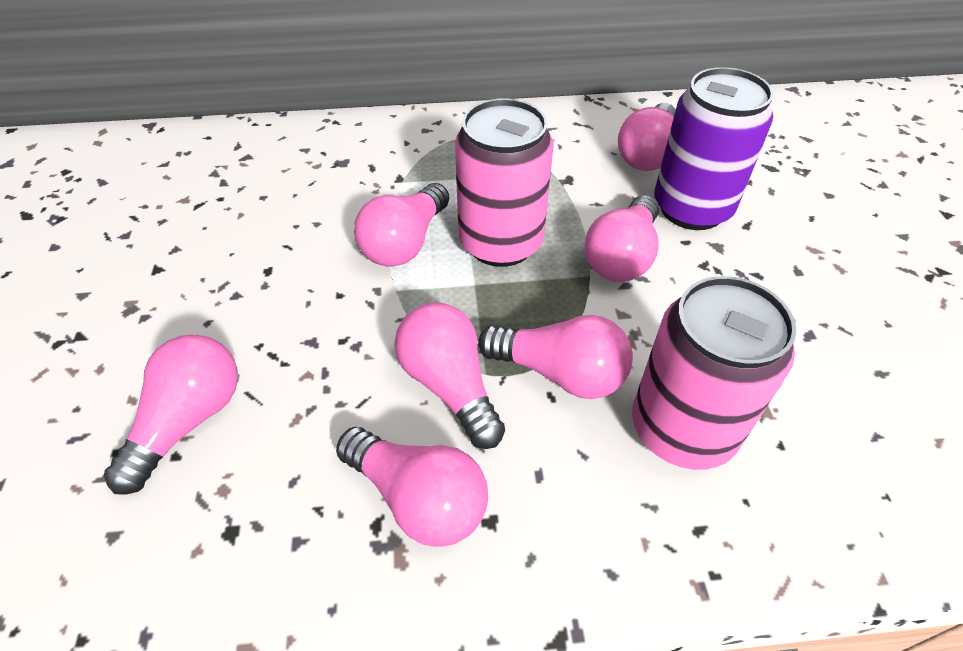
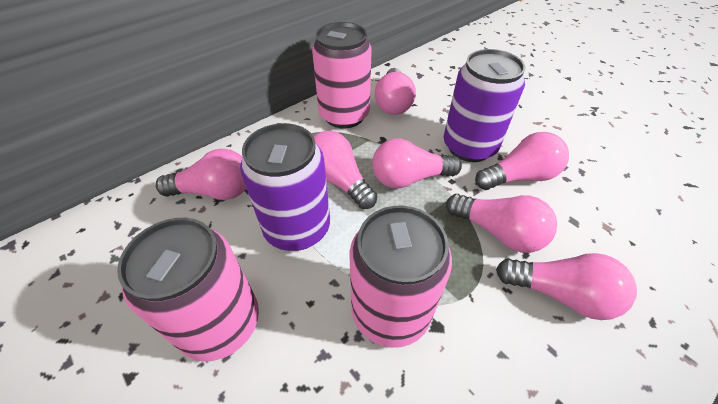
pink can: 2 -> 3
purple can: 1 -> 2

